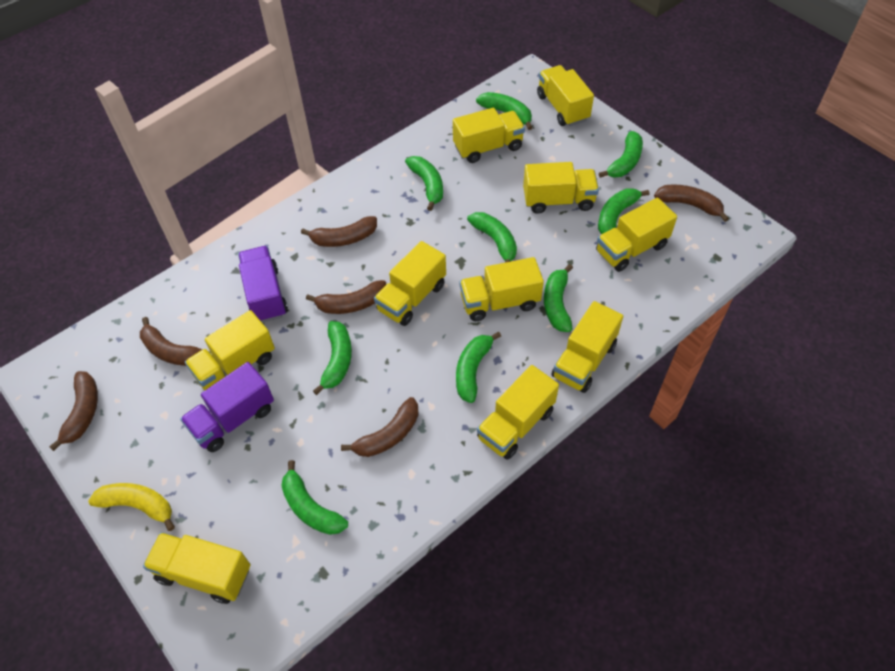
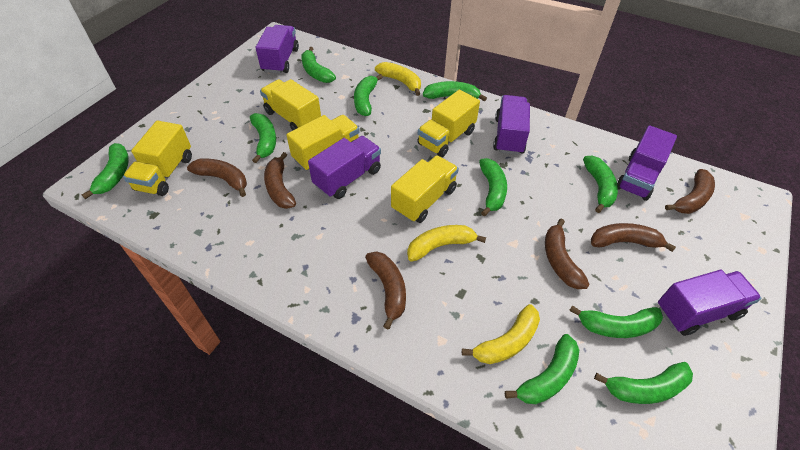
green banana: 9 -> 10
purple truck: 2 -> 5
yellow banana: 1 -> 3
yellow truck: 10 -> 5

